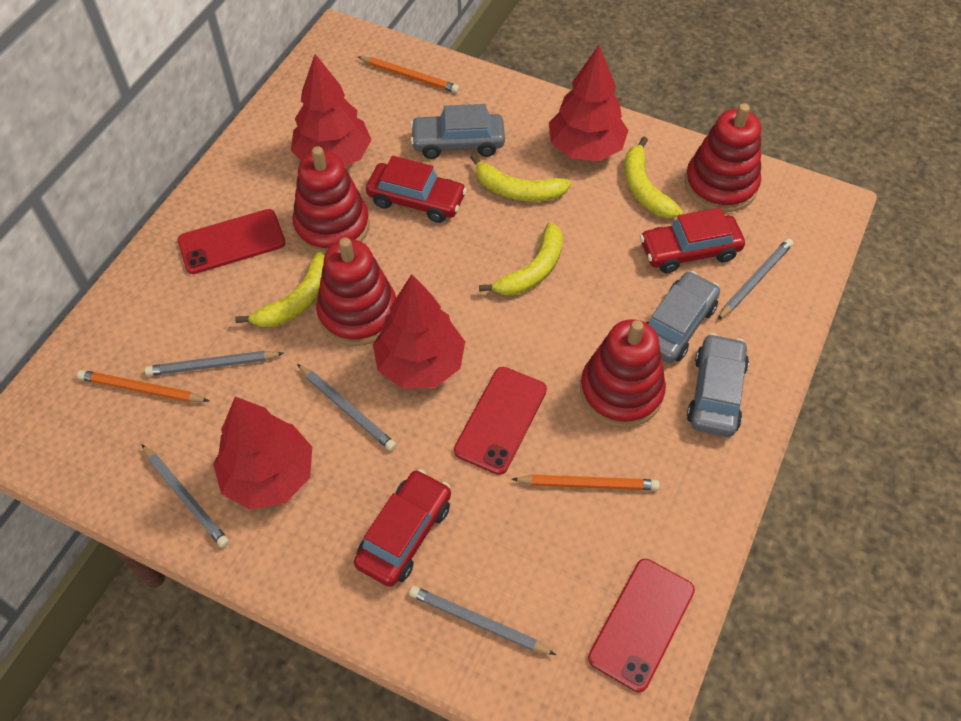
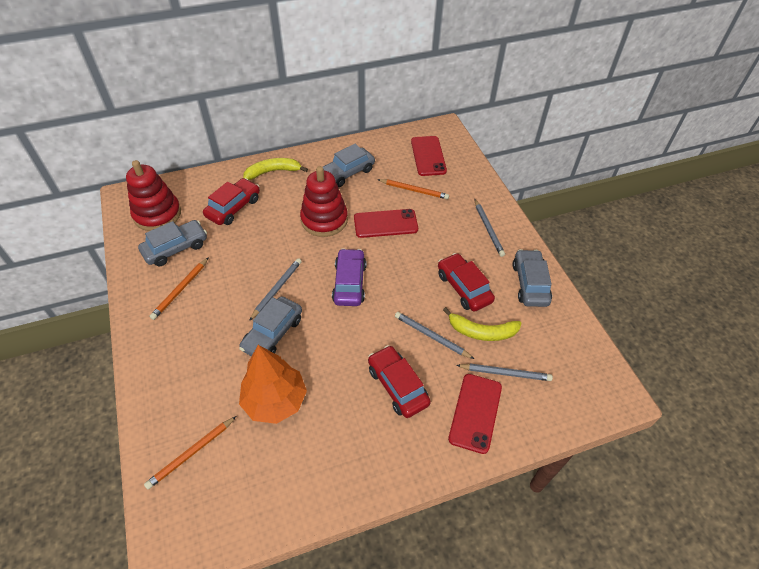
grey car: 3 -> 4
grey pencil: 5 -> 4
orange tree: 0 -> 1
purple car: 0 -> 1
red stacking toy: 4 -> 2
red tree: 4 -> 0
yellow banana: 4 -> 2

